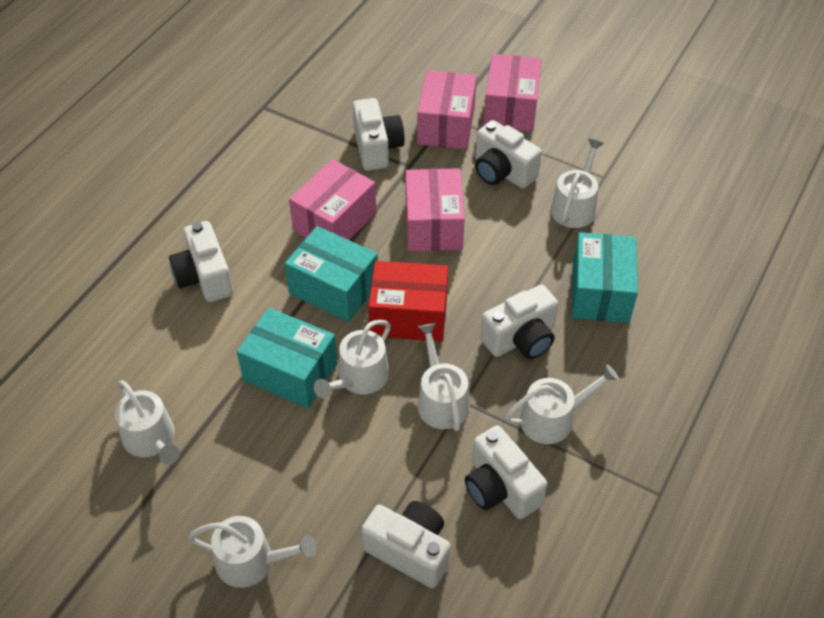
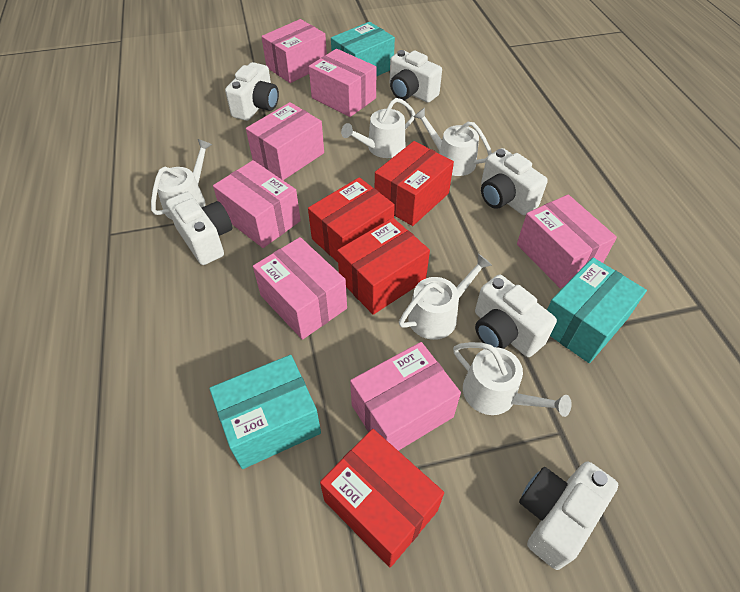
pink box: 4 -> 7
red box: 1 -> 4
white watering can: 6 -> 5

